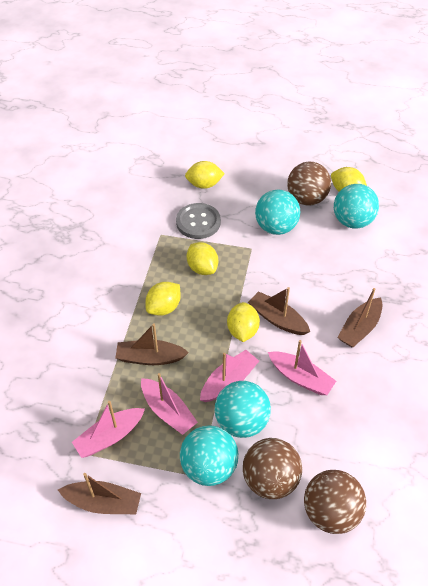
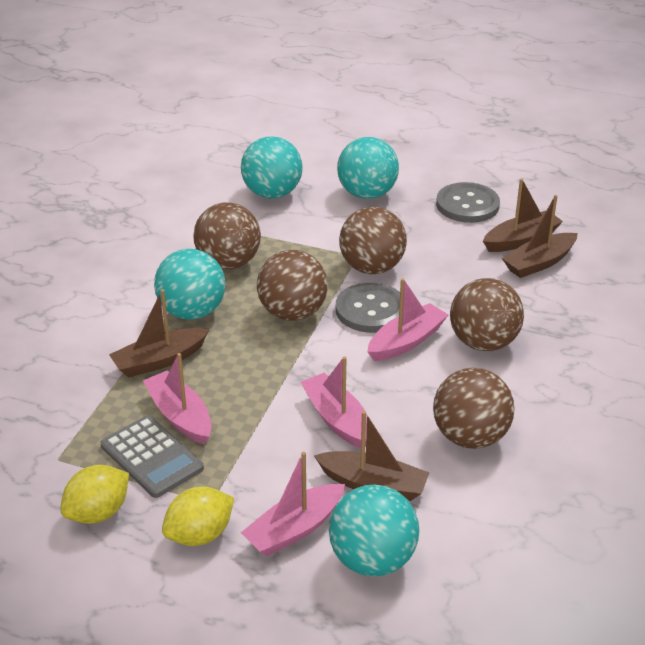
brown ball: 3 -> 5
grey button: 1 -> 2
grey calculator: 0 -> 1
yellow lemon: 5 -> 2

